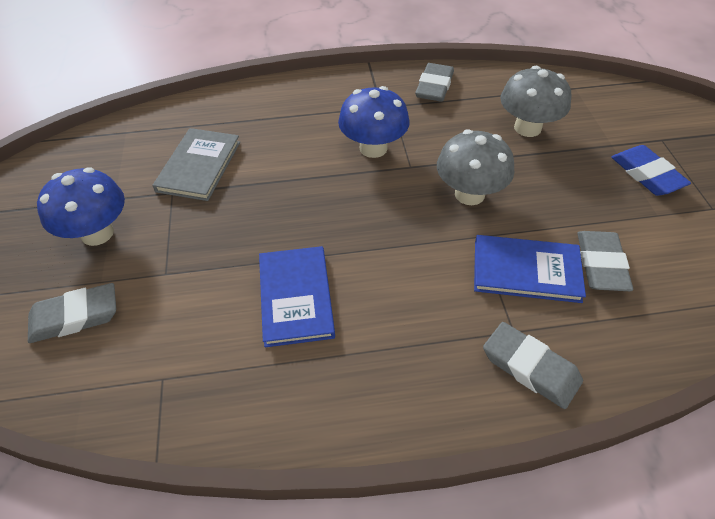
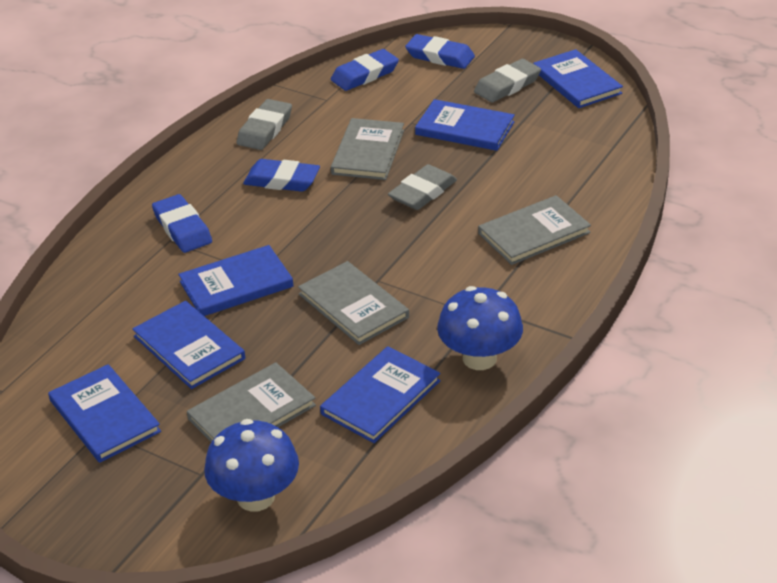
blue book: 2 -> 6
blue eraser: 1 -> 4
grey book: 1 -> 4
grey eraser: 4 -> 3
grey mushroom: 2 -> 0

